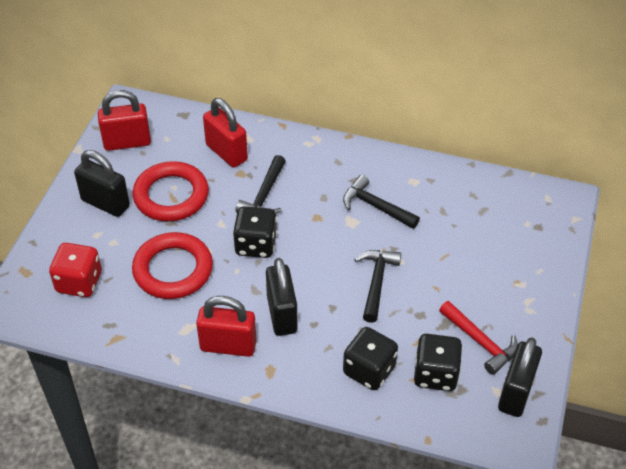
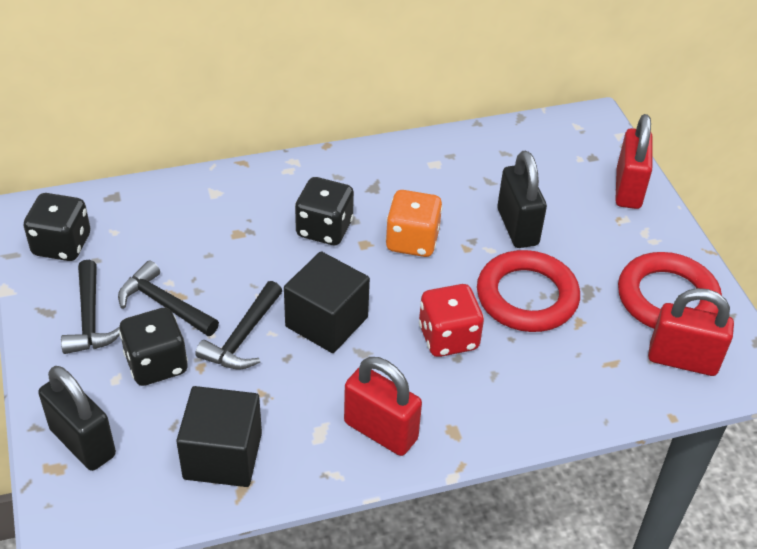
black cube: 0 -> 2
black padlock: 3 -> 2
orange dice: 0 -> 1
red hammer: 1 -> 0

